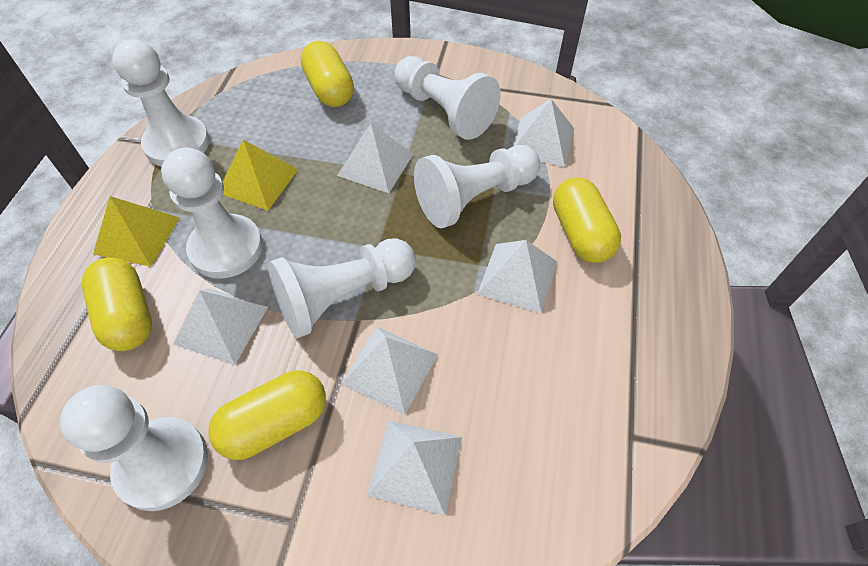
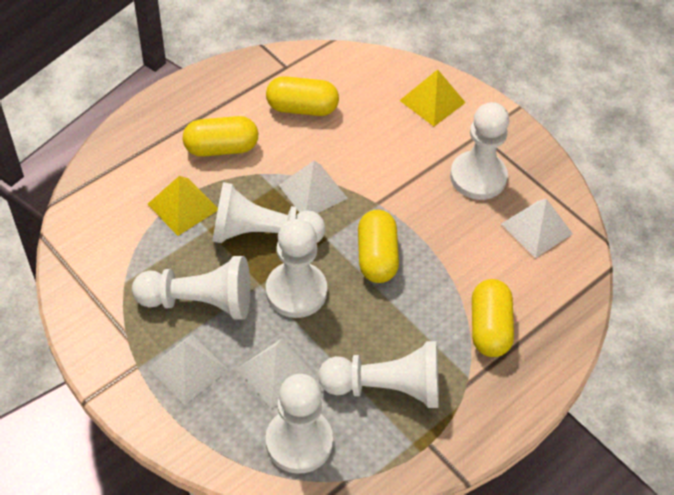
white pyramid: 6 -> 4

